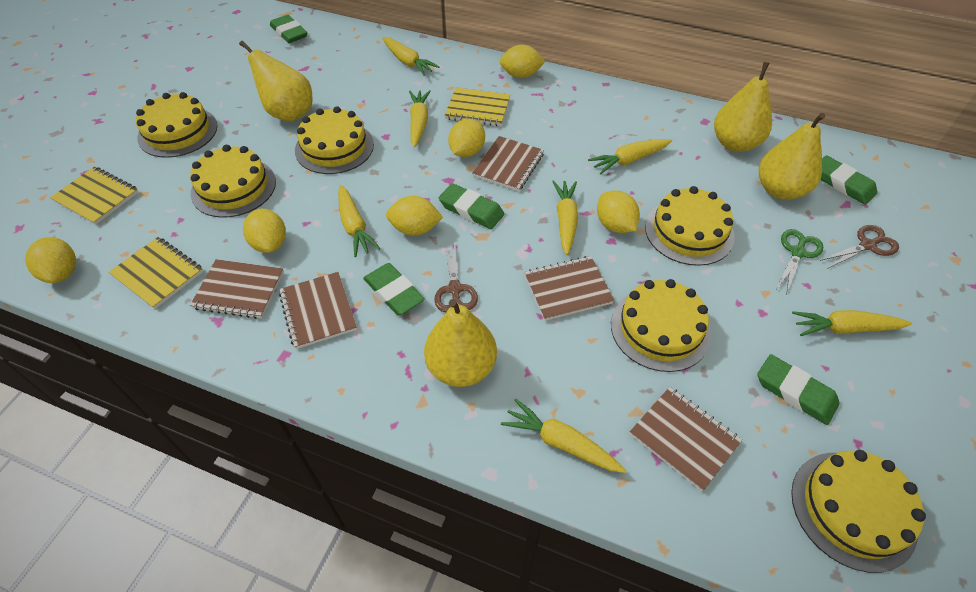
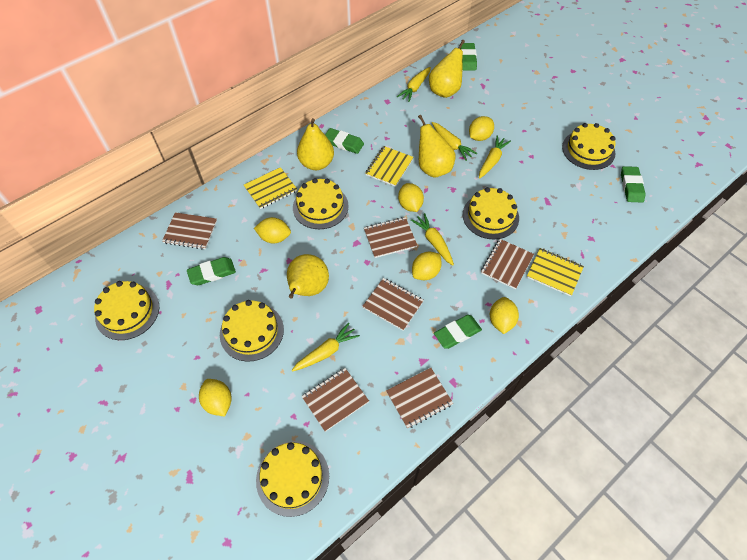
brown notebook: 5 -> 6
brown scissors: 2 -> 0
green scissors: 1 -> 0
yellow carrot: 7 -> 5

